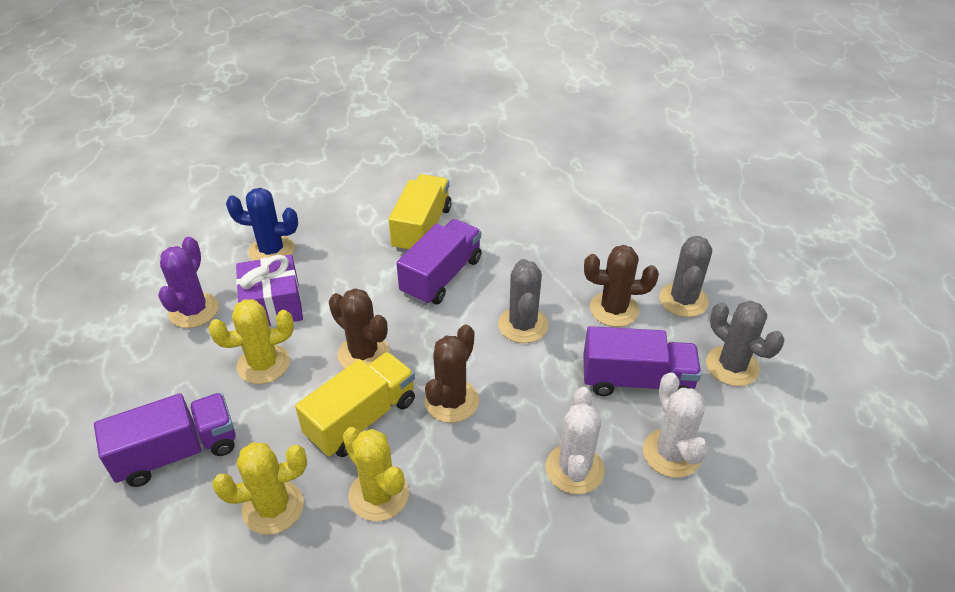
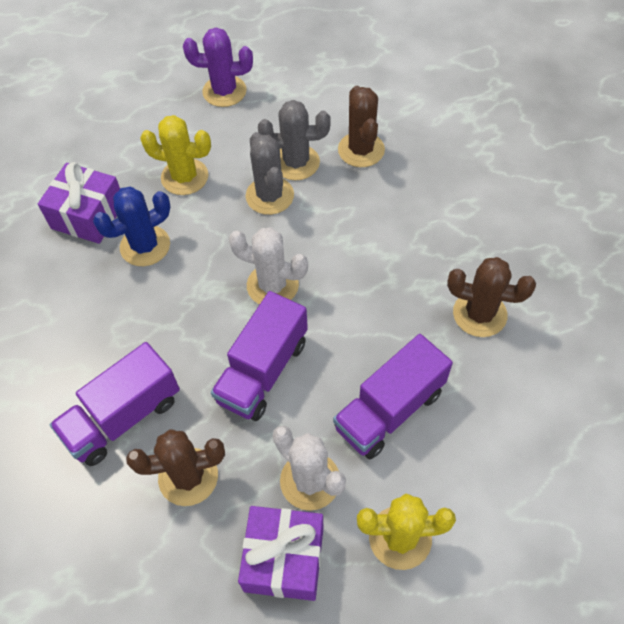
grey cactus: 3 -> 2
purple gift: 1 -> 2
yellow cactus: 3 -> 2
yellow truck: 2 -> 0

